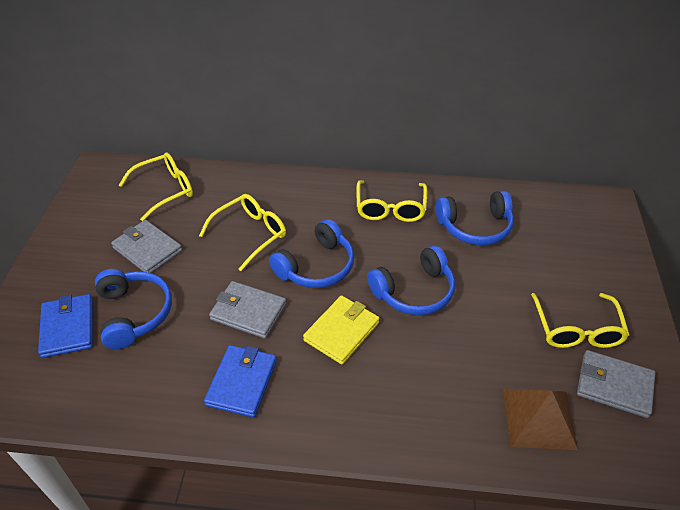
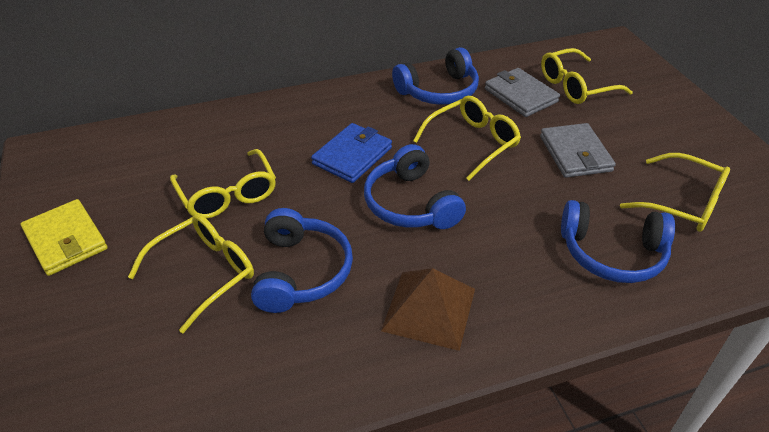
blue wallet: 2 -> 1
grey wallet: 3 -> 2
yellow glasses: 4 -> 5

